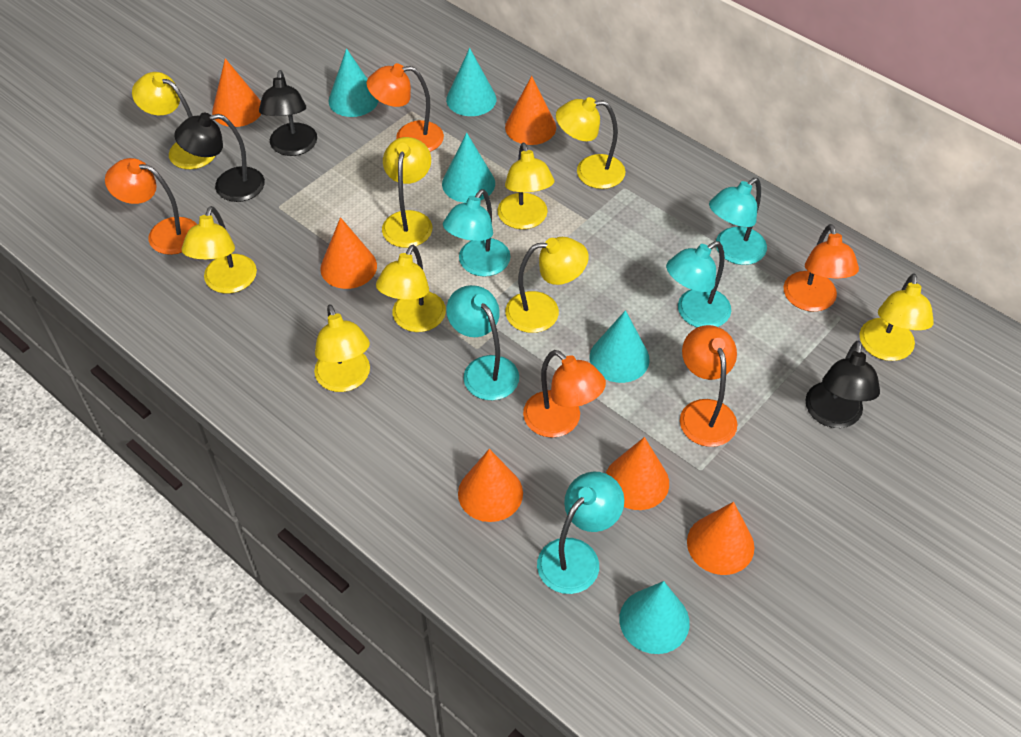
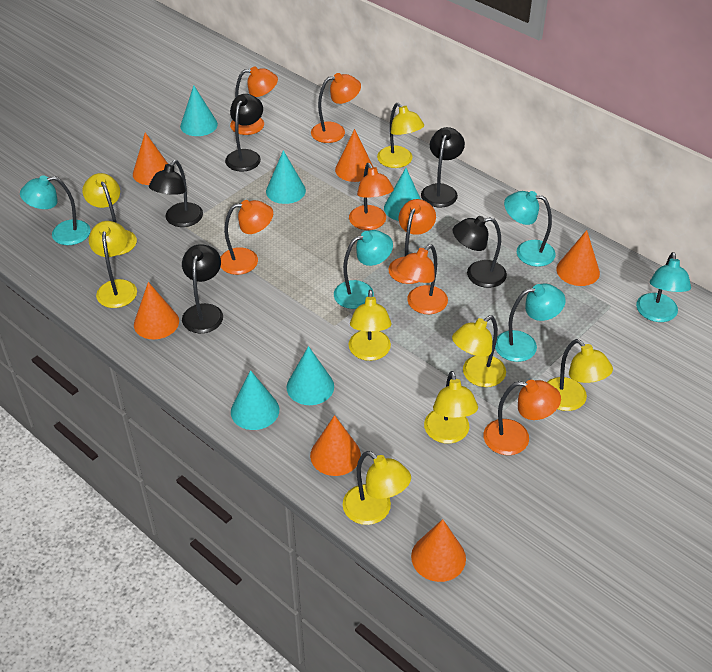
black lamp: 3 -> 5
orange lamp: 5 -> 7
yellow lamp: 9 -> 8

